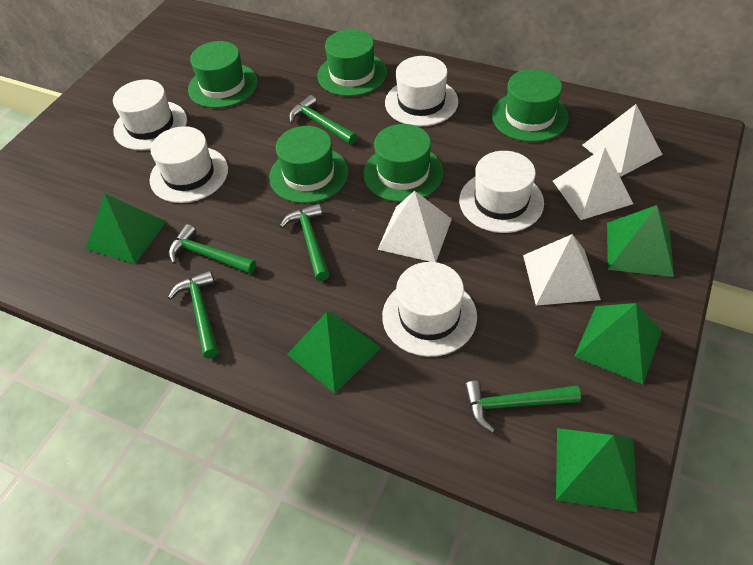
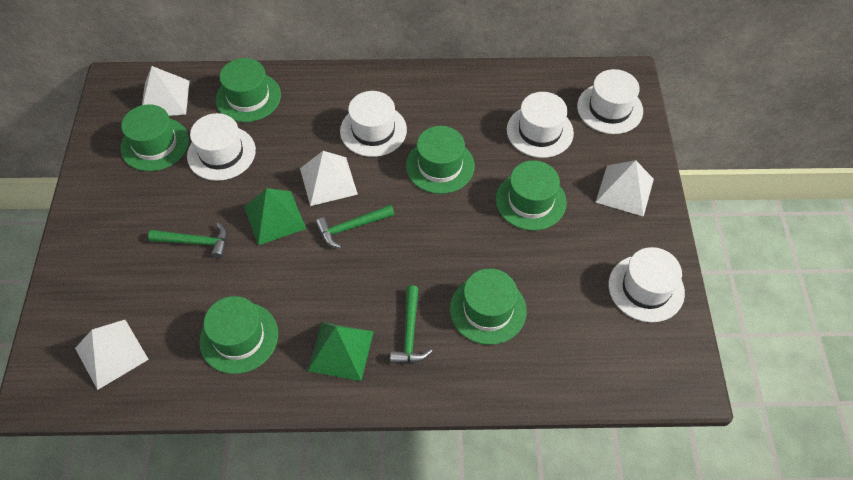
green hammer: 5 -> 3
green hat: 5 -> 6
green pyramid: 5 -> 2

